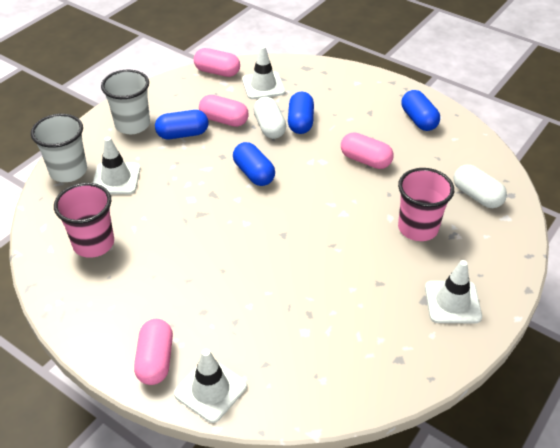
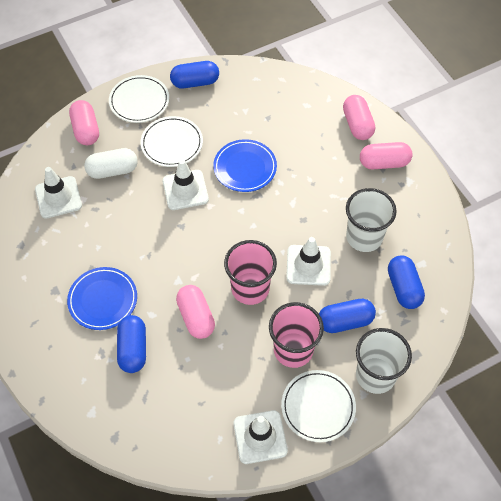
blue plate: 0 -> 2
white capsule: 2 -> 1
white plate: 0 -> 3

